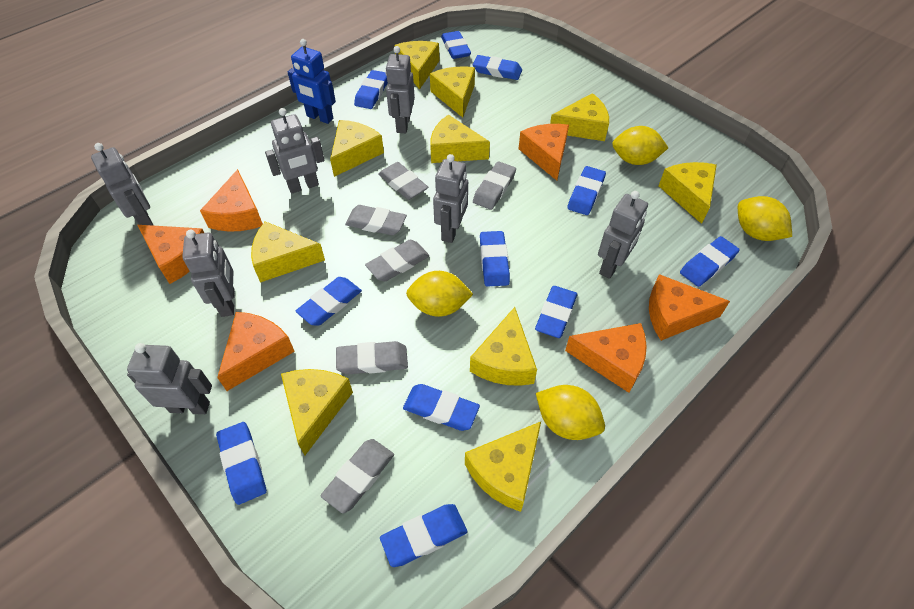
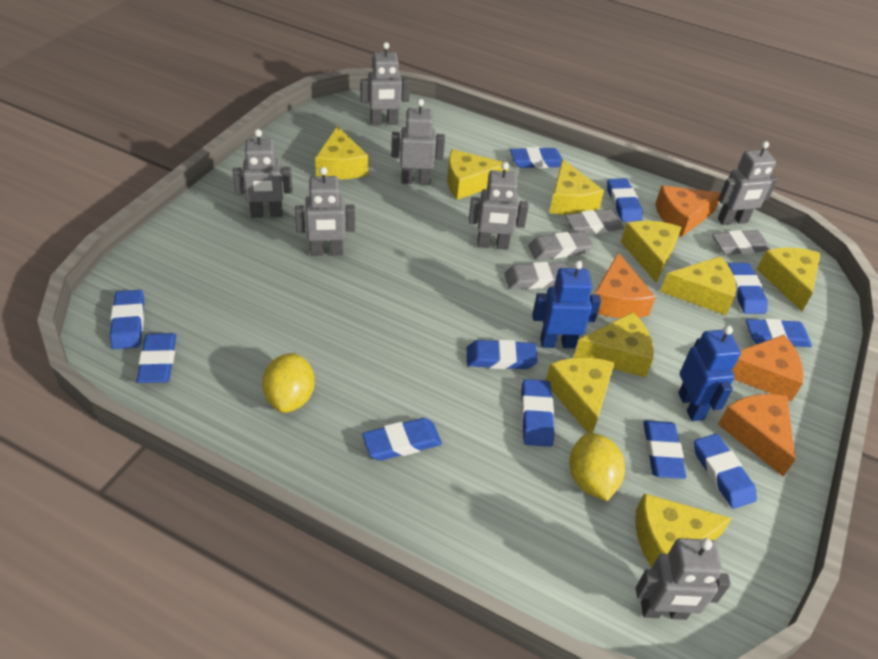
blue robot: 1 -> 2
grey eraser: 6 -> 4
orange cheese: 6 -> 4
yellow cheese: 10 -> 9
yellow lemon: 4 -> 2

